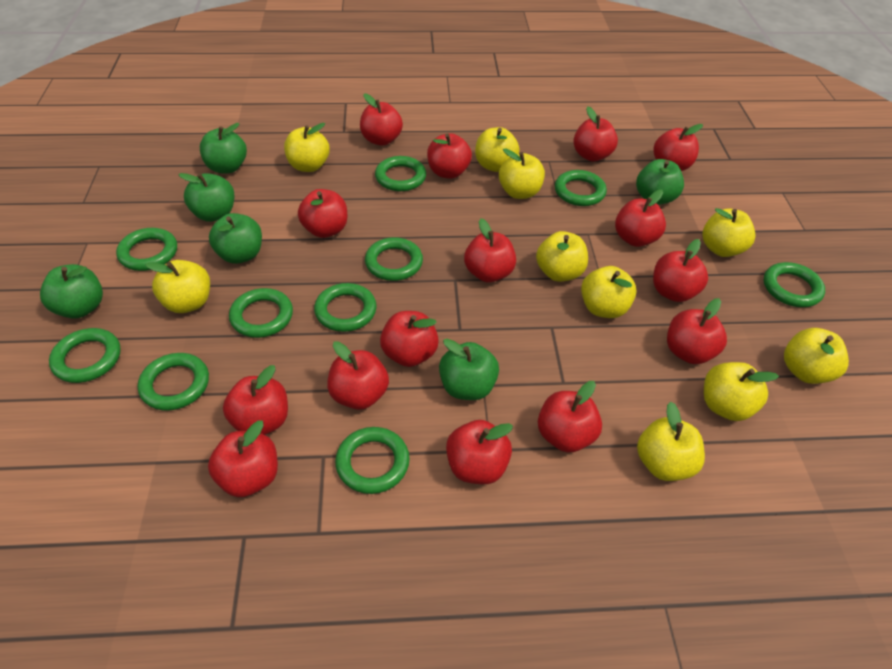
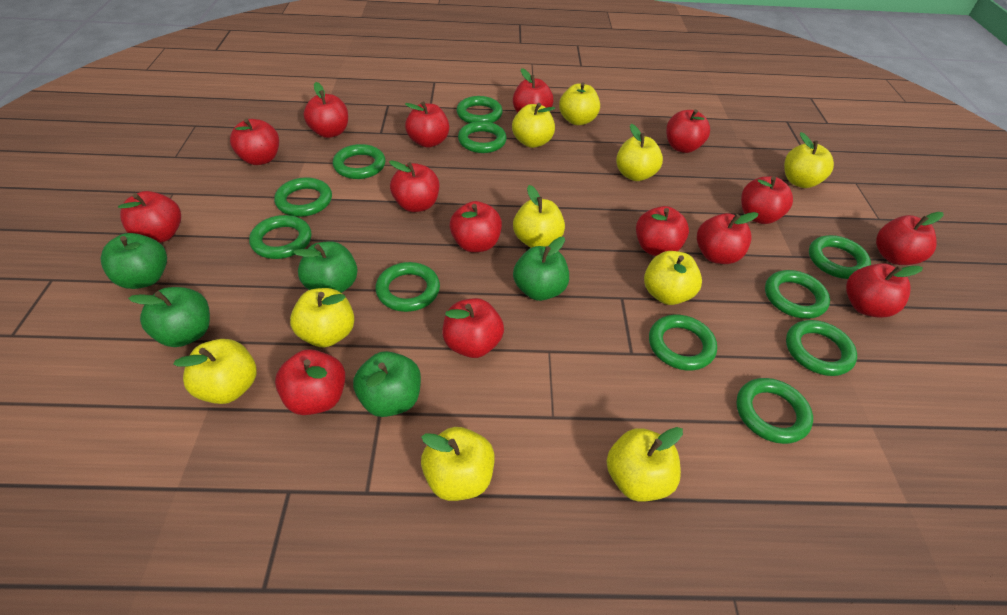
green apple: 6 -> 5
green ring: 10 -> 11

